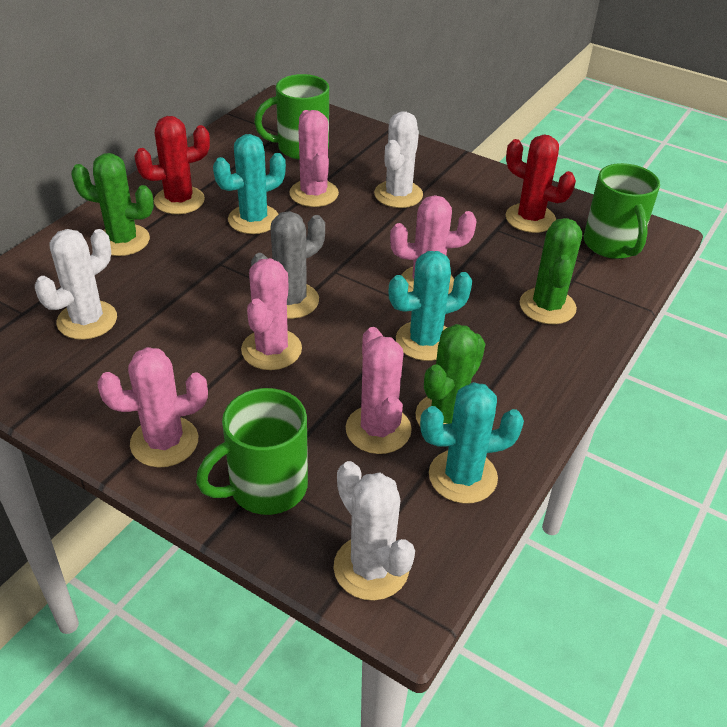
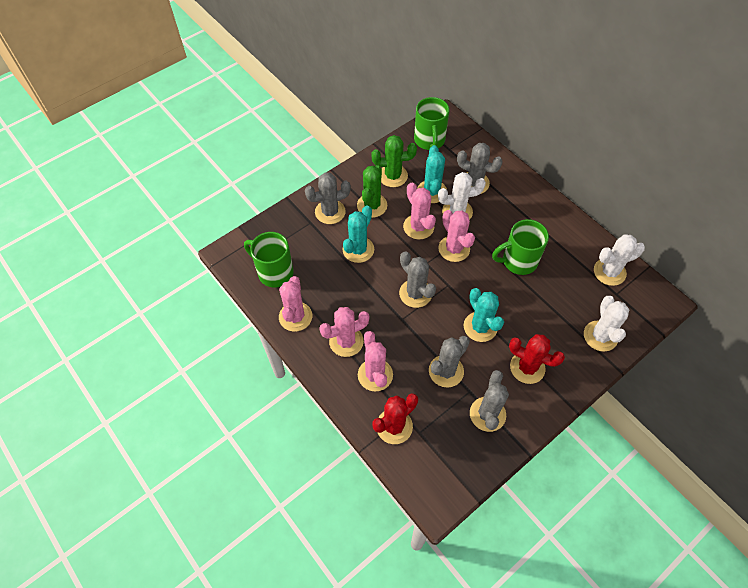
green cactus: 3 -> 2
grey cactus: 1 -> 5

